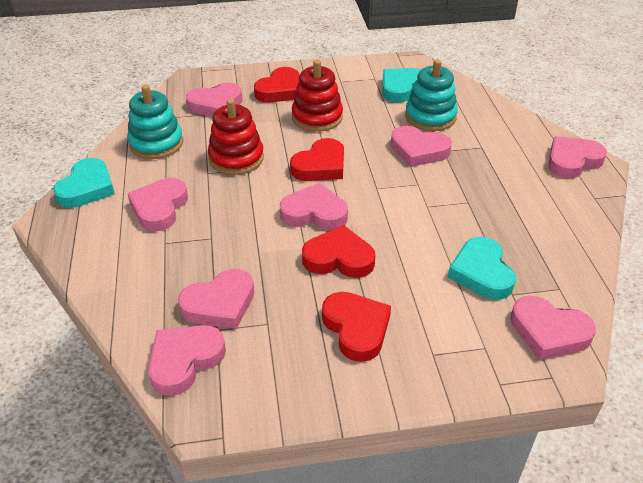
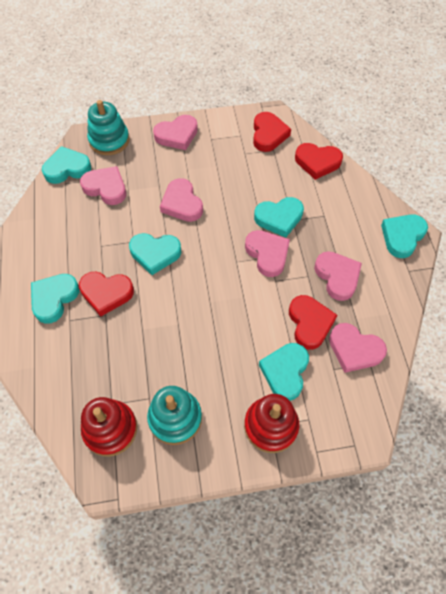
pink heart: 8 -> 6
turquoise heart: 3 -> 6

